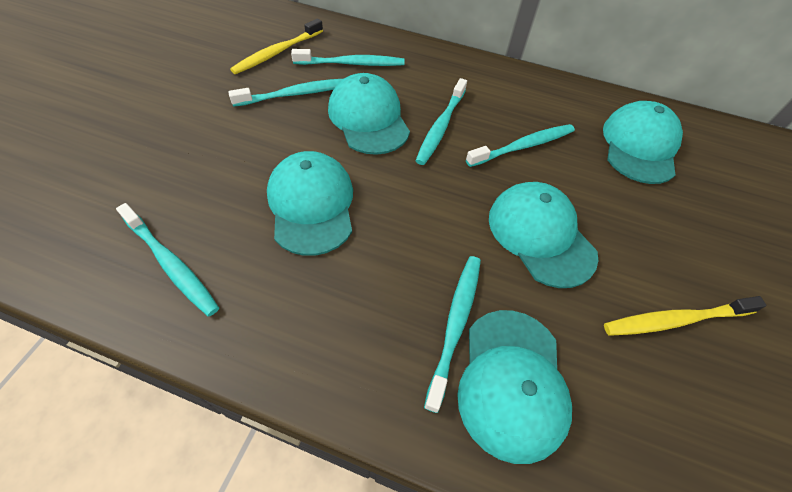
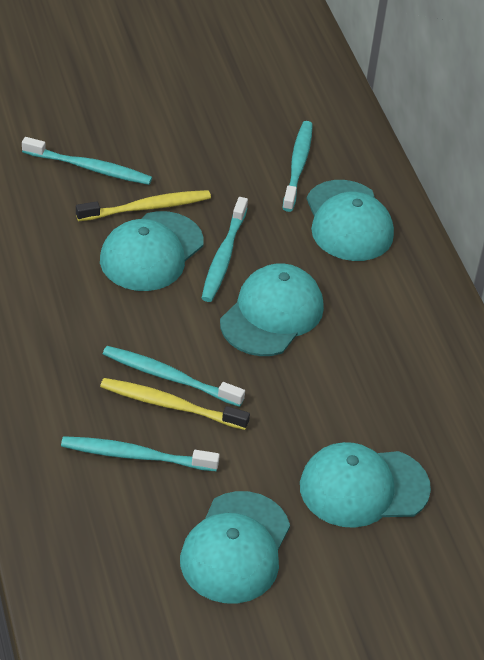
turquoise toothbrush: 6 -> 5

